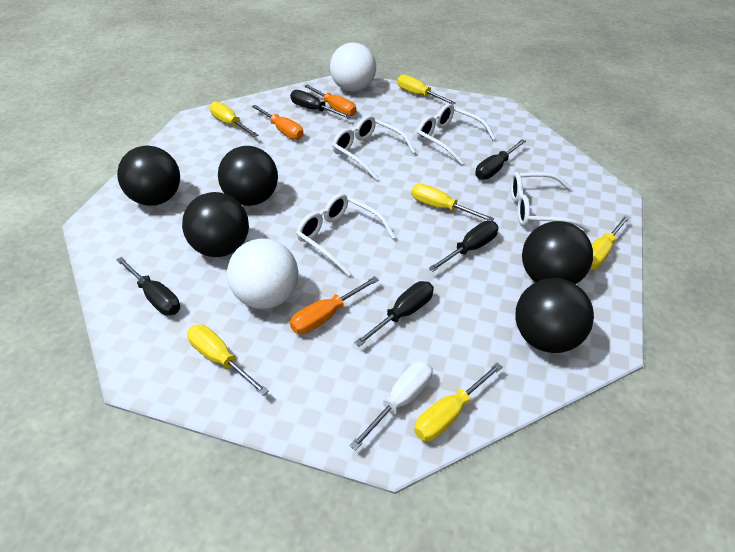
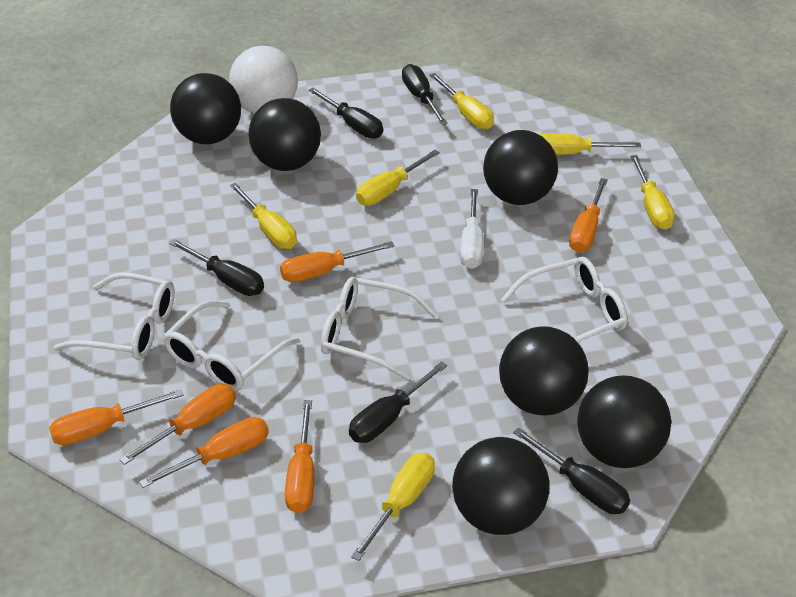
black ball: 5 -> 6
orange screwdriver: 3 -> 6
white ball: 2 -> 1

